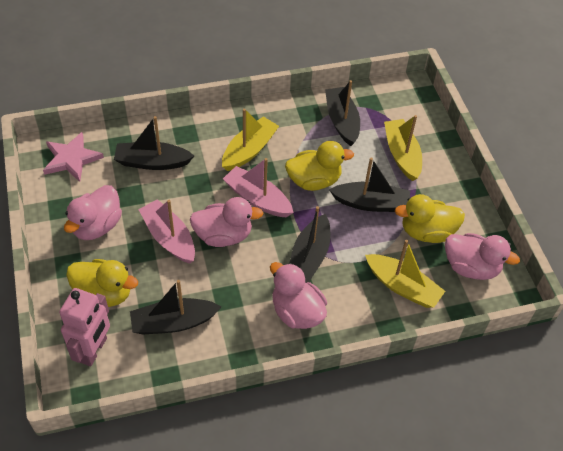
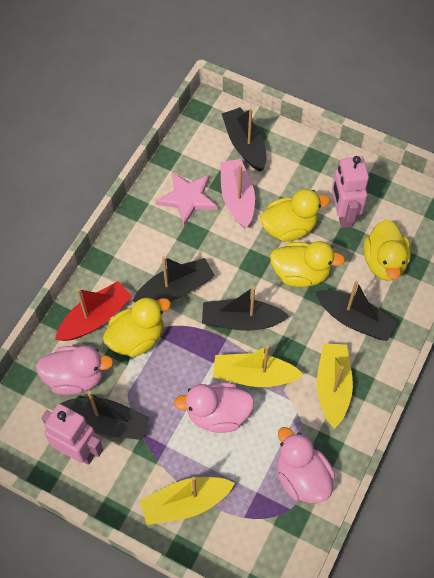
pink boat: 2 -> 1
pink duck: 4 -> 3
pink robot: 1 -> 2
red boat: 0 -> 1
yellow duck: 3 -> 4

